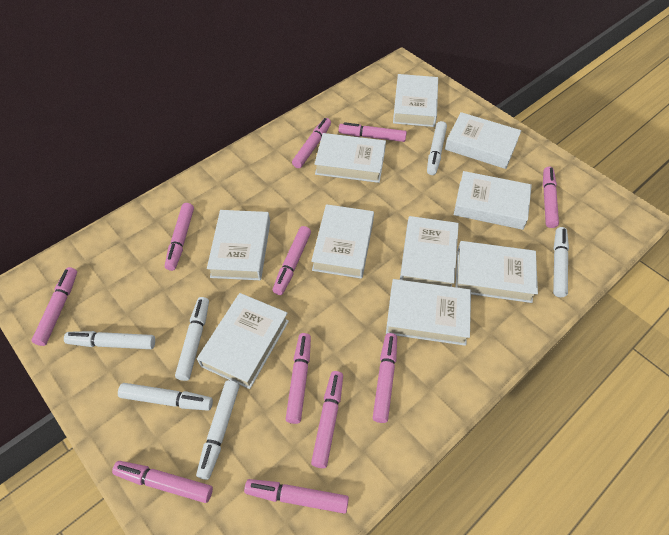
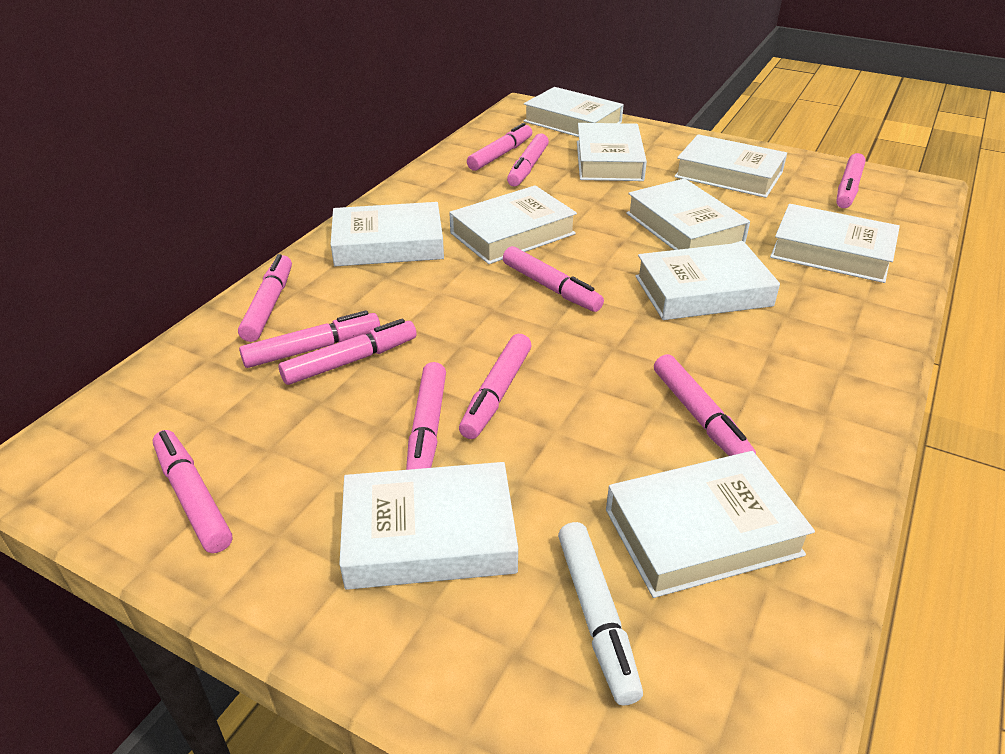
white marker: 6 -> 1

